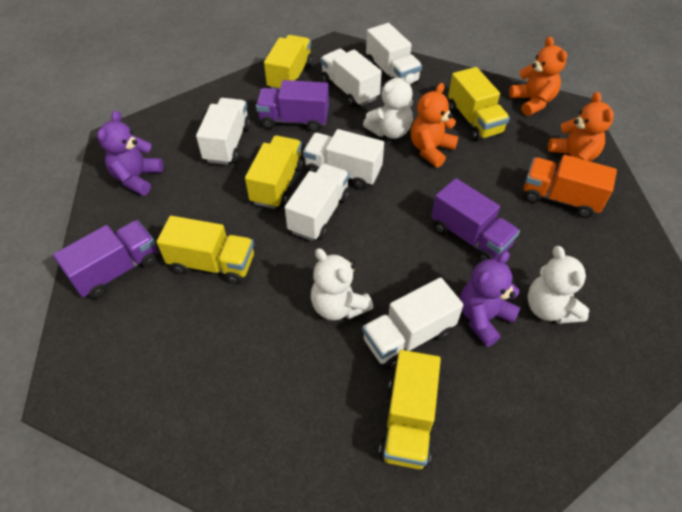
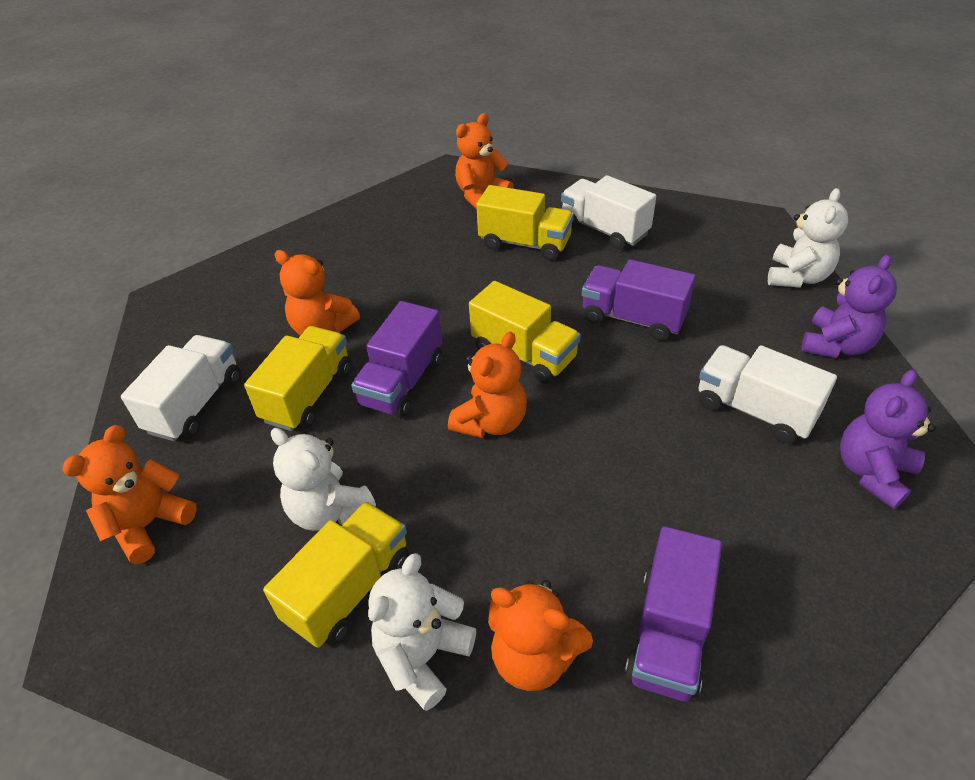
orange teddy bear: 3 -> 5
orange truck: 1 -> 0
white truck: 6 -> 3
yellow truck: 5 -> 4

